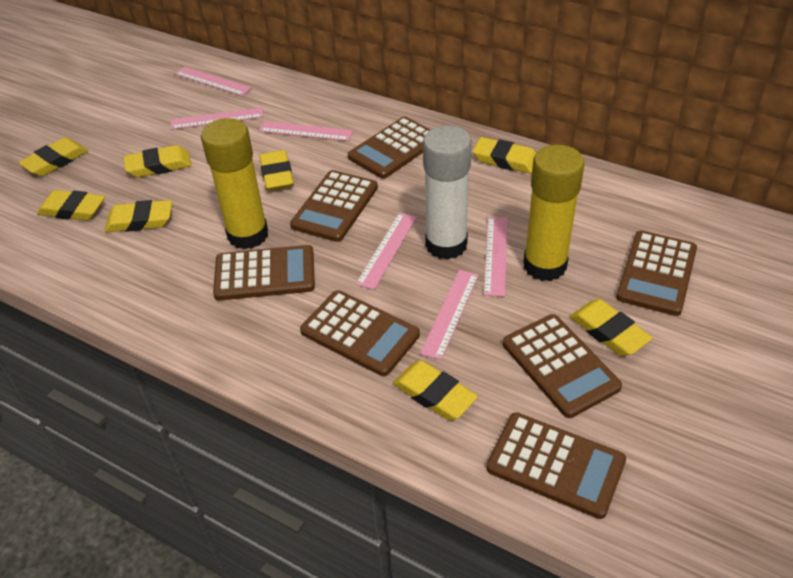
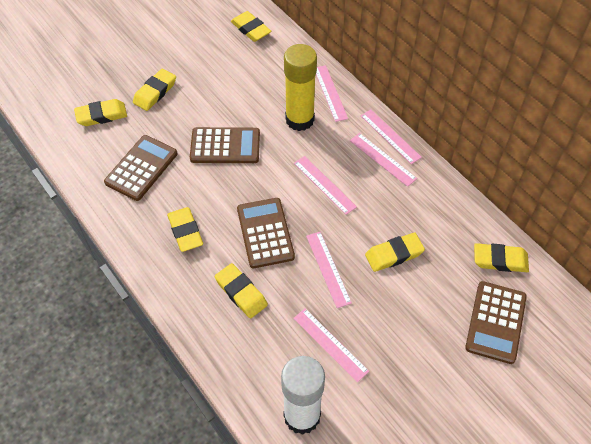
brown calculator: 7 -> 4
yellow eraser: 8 -> 7
yellow glue stick: 2 -> 1

